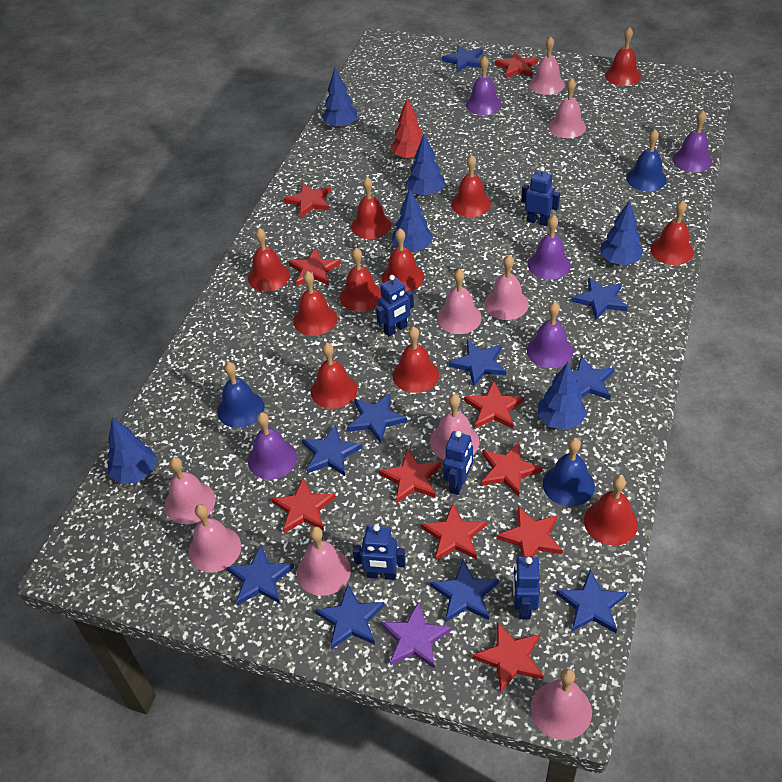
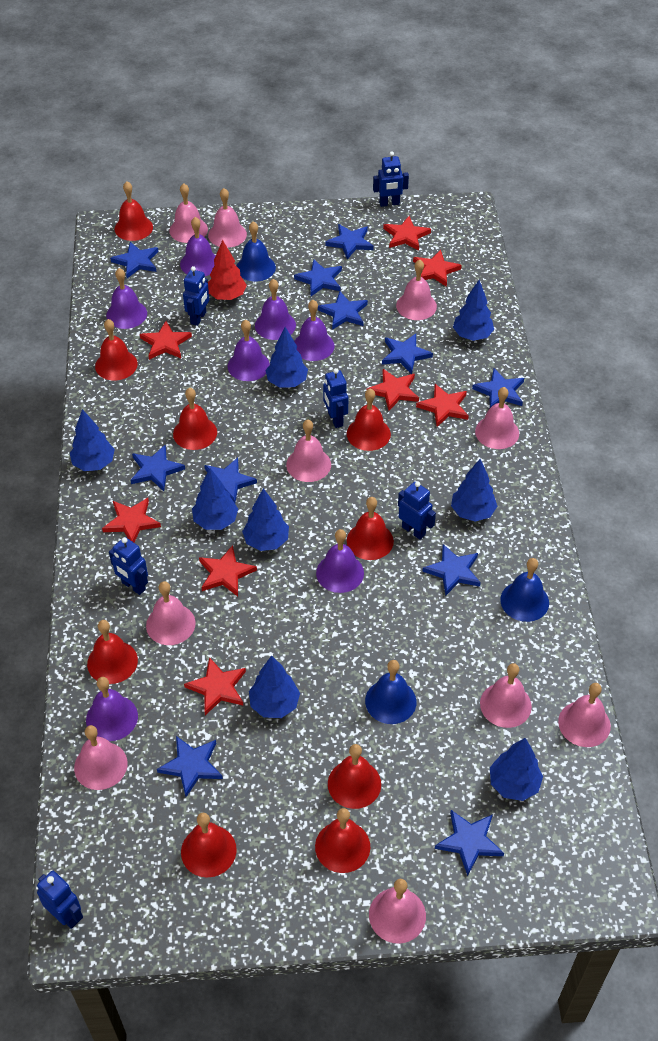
blue robot: 5 -> 6
blue star: 10 -> 11
blue tree: 6 -> 8
pink bell: 9 -> 10
purple bell: 5 -> 7
purple star: 1 -> 0
red bell: 11 -> 9
red star: 10 -> 8

